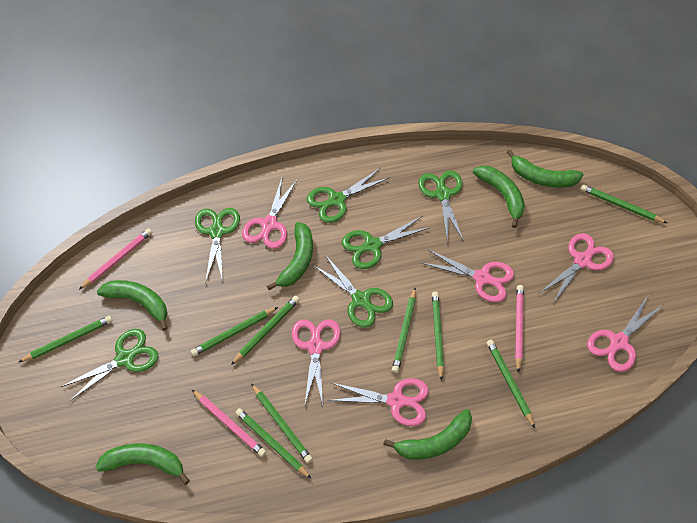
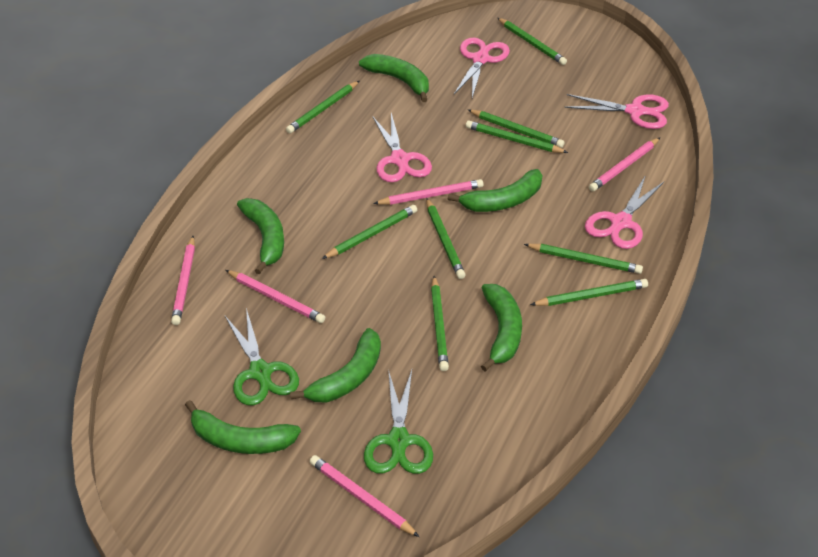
green scissors: 6 -> 2
pink pencil: 3 -> 5
pink scissors: 6 -> 4

